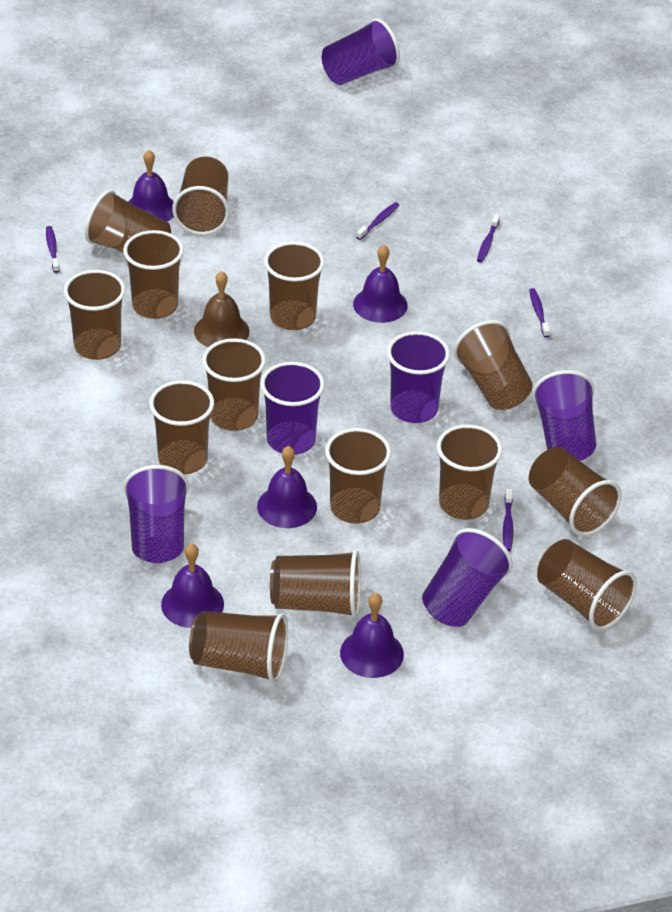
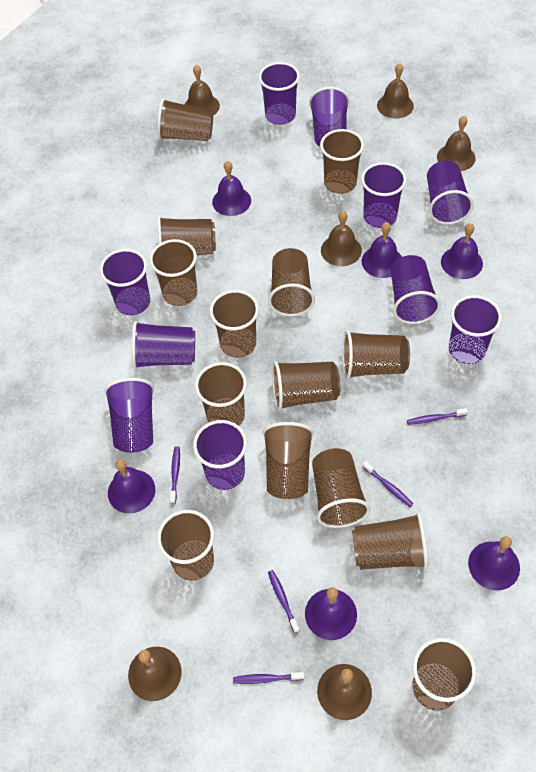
brown bell: 1 -> 6
purple bell: 5 -> 6
purple cup: 6 -> 10

